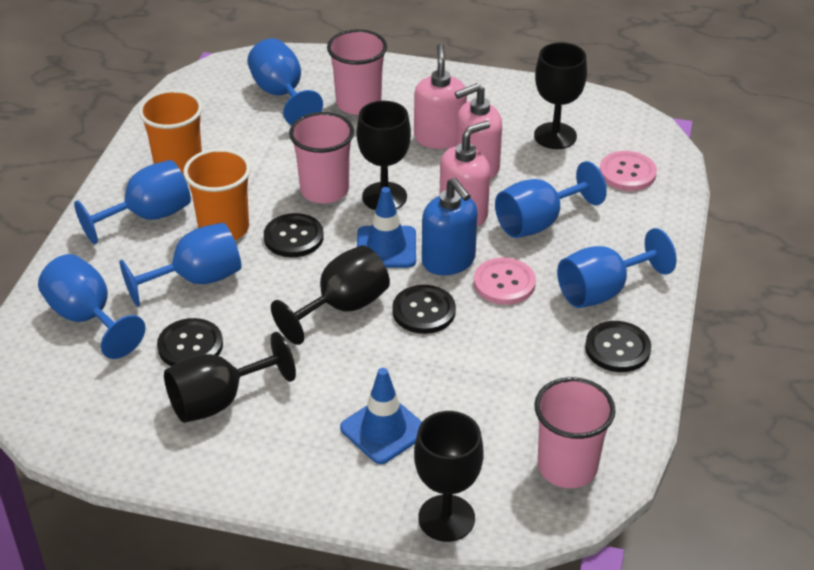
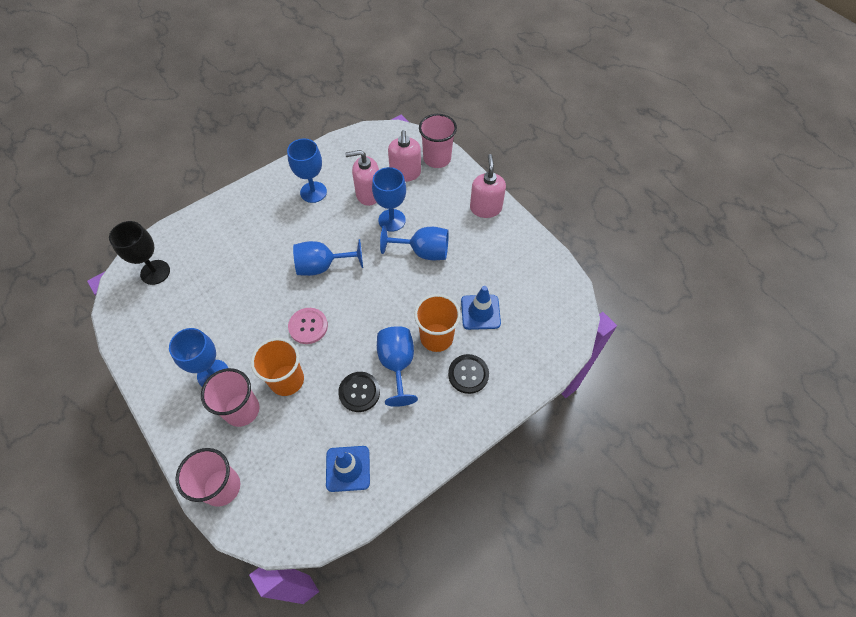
black button: 4 -> 2
black goblet: 5 -> 1
blue soap dispenser: 1 -> 0
pink button: 2 -> 1

